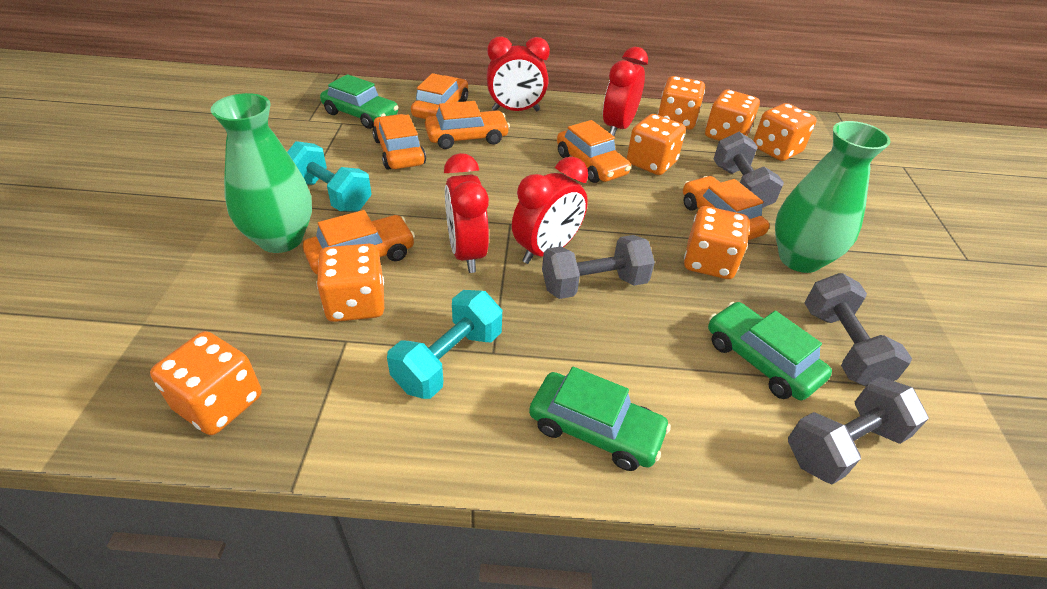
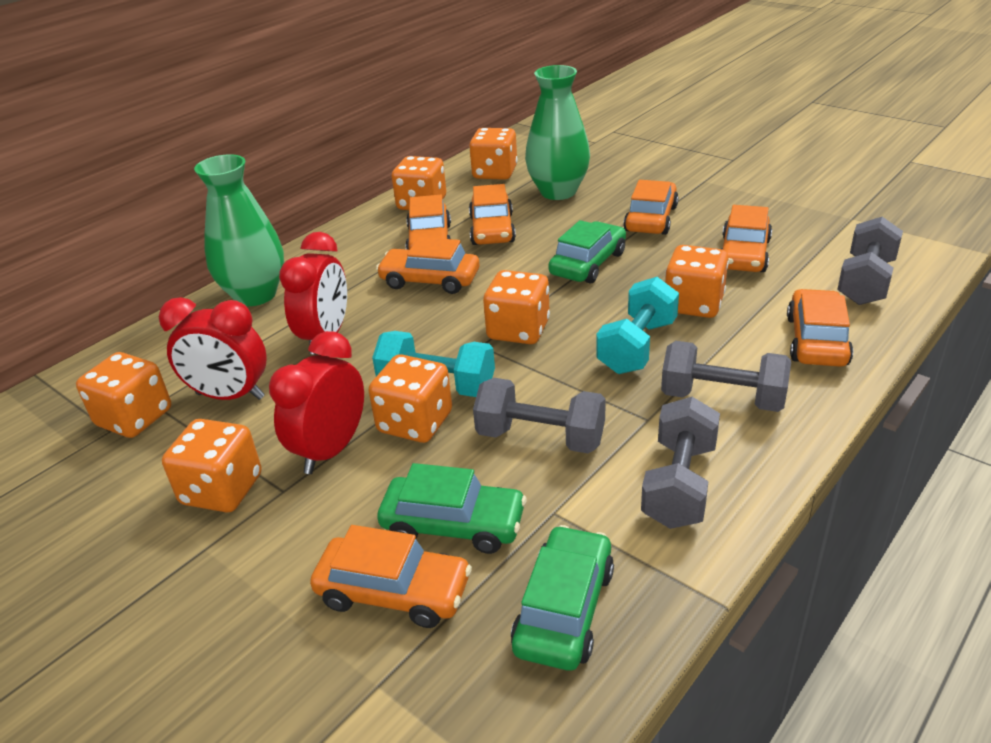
orange car: 6 -> 7
red clock: 4 -> 3

